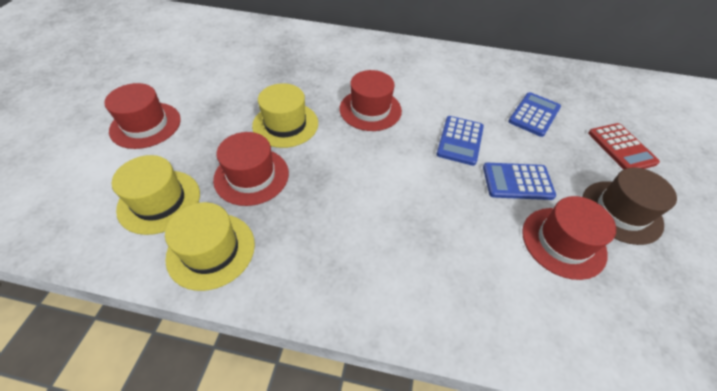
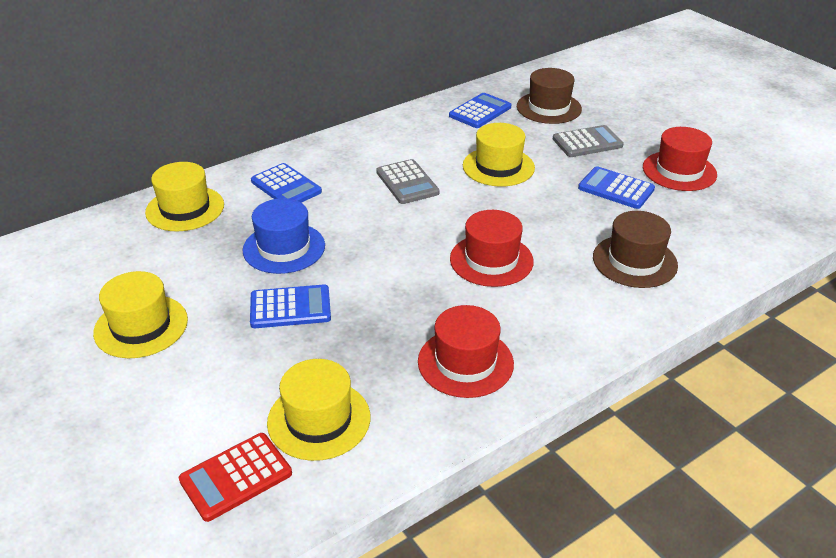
blue calculator: 3 -> 4
blue hat: 0 -> 1
brown hat: 1 -> 2
grey calculator: 0 -> 2
red hat: 4 -> 3
yellow hat: 3 -> 4

